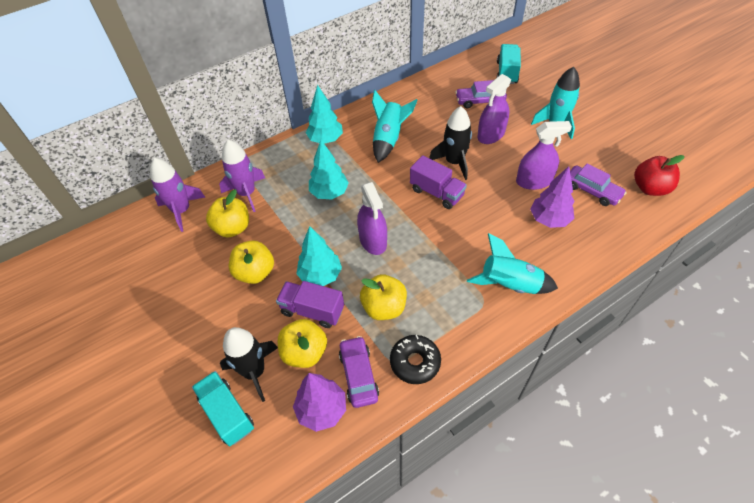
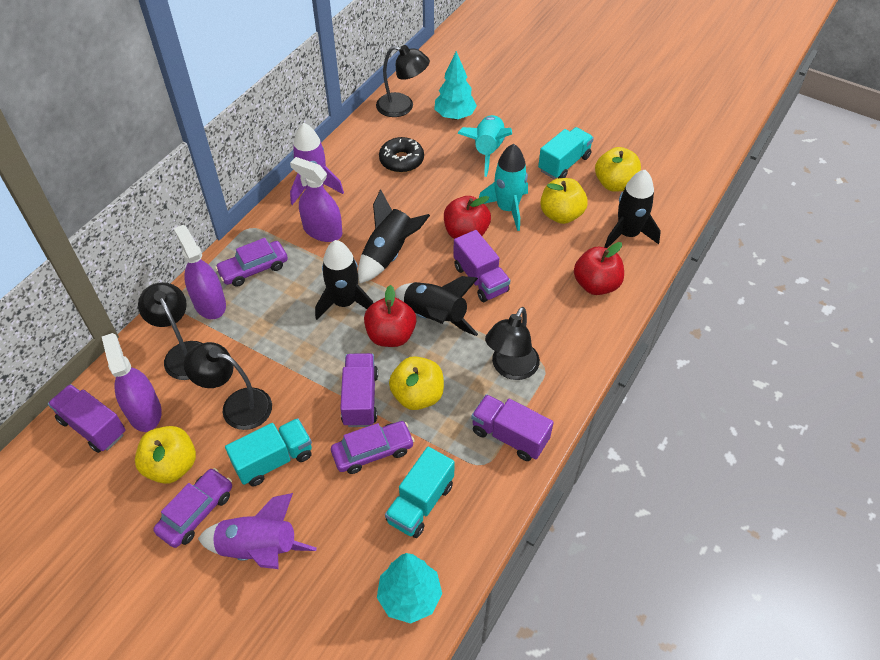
black lamp: 0 -> 4
black rocket: 2 -> 4
purple tree: 2 -> 0
purple truck: 2 -> 4
red apple: 1 -> 3
turquoise rocket: 3 -> 2
turquoise tree: 3 -> 2
turquoise truck: 2 -> 3

